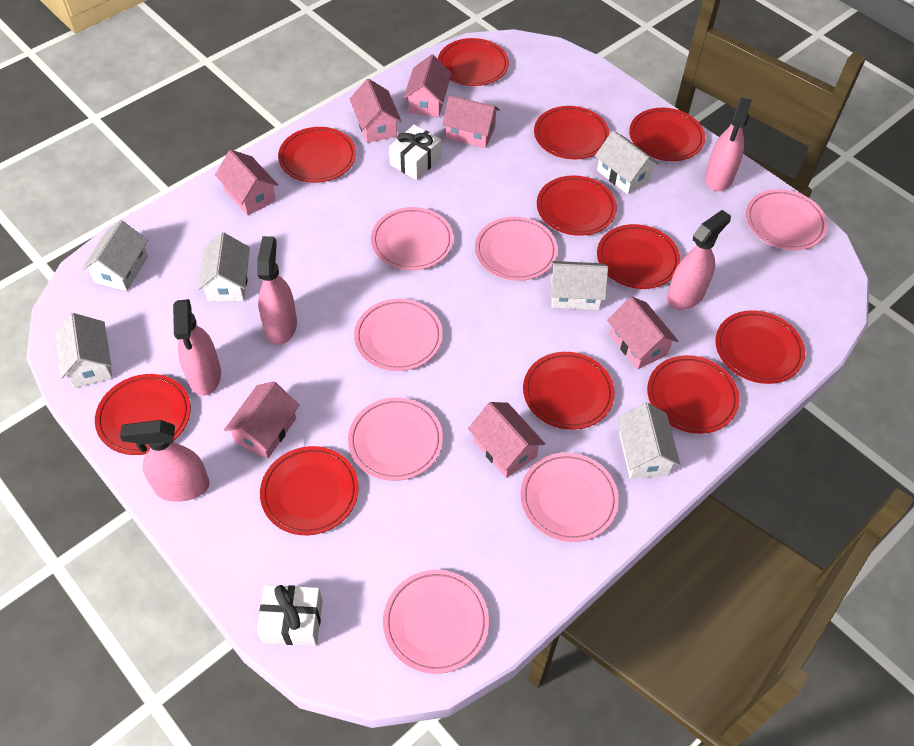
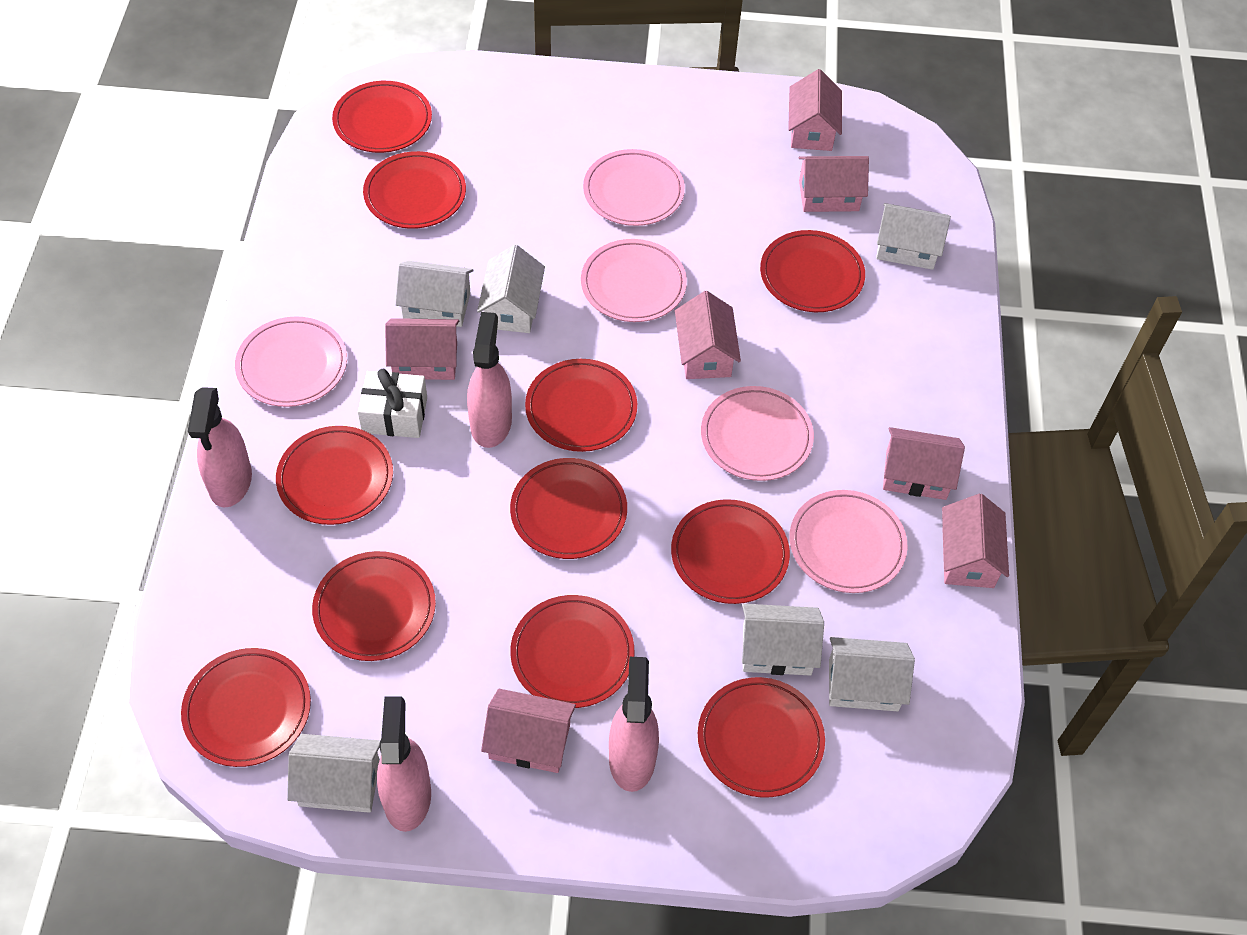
pink plate: 7 -> 5
pink spray bottle: 5 -> 4
white gift: 2 -> 1

